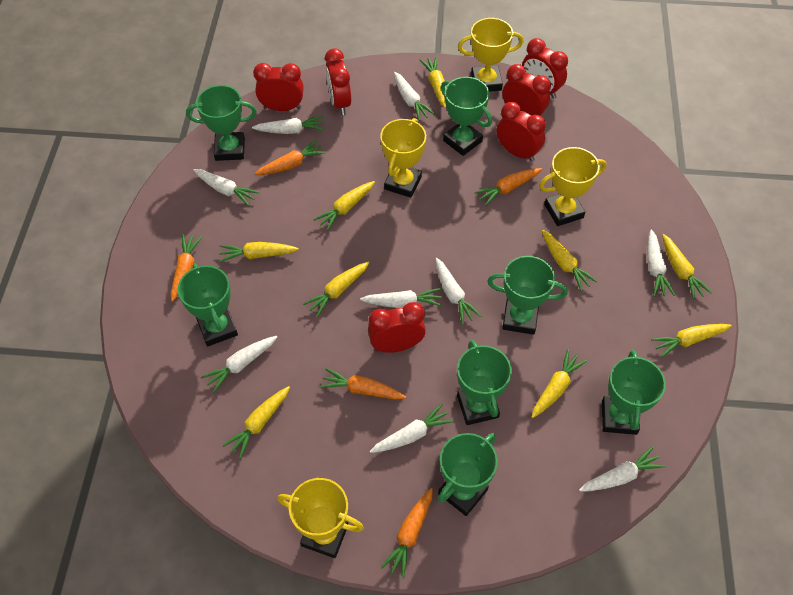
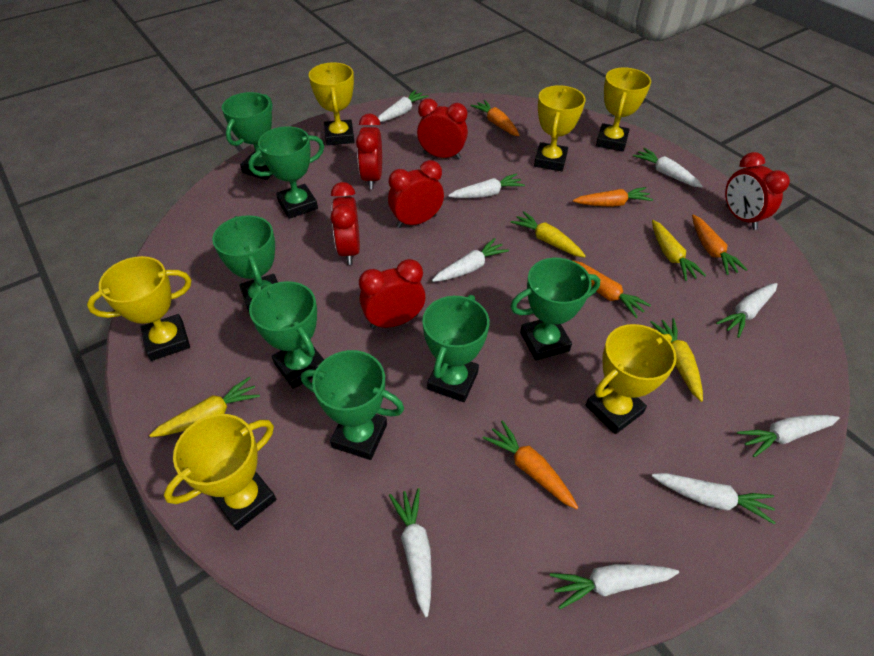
yellow carrot: 9 -> 4
yellow trophy: 4 -> 6

